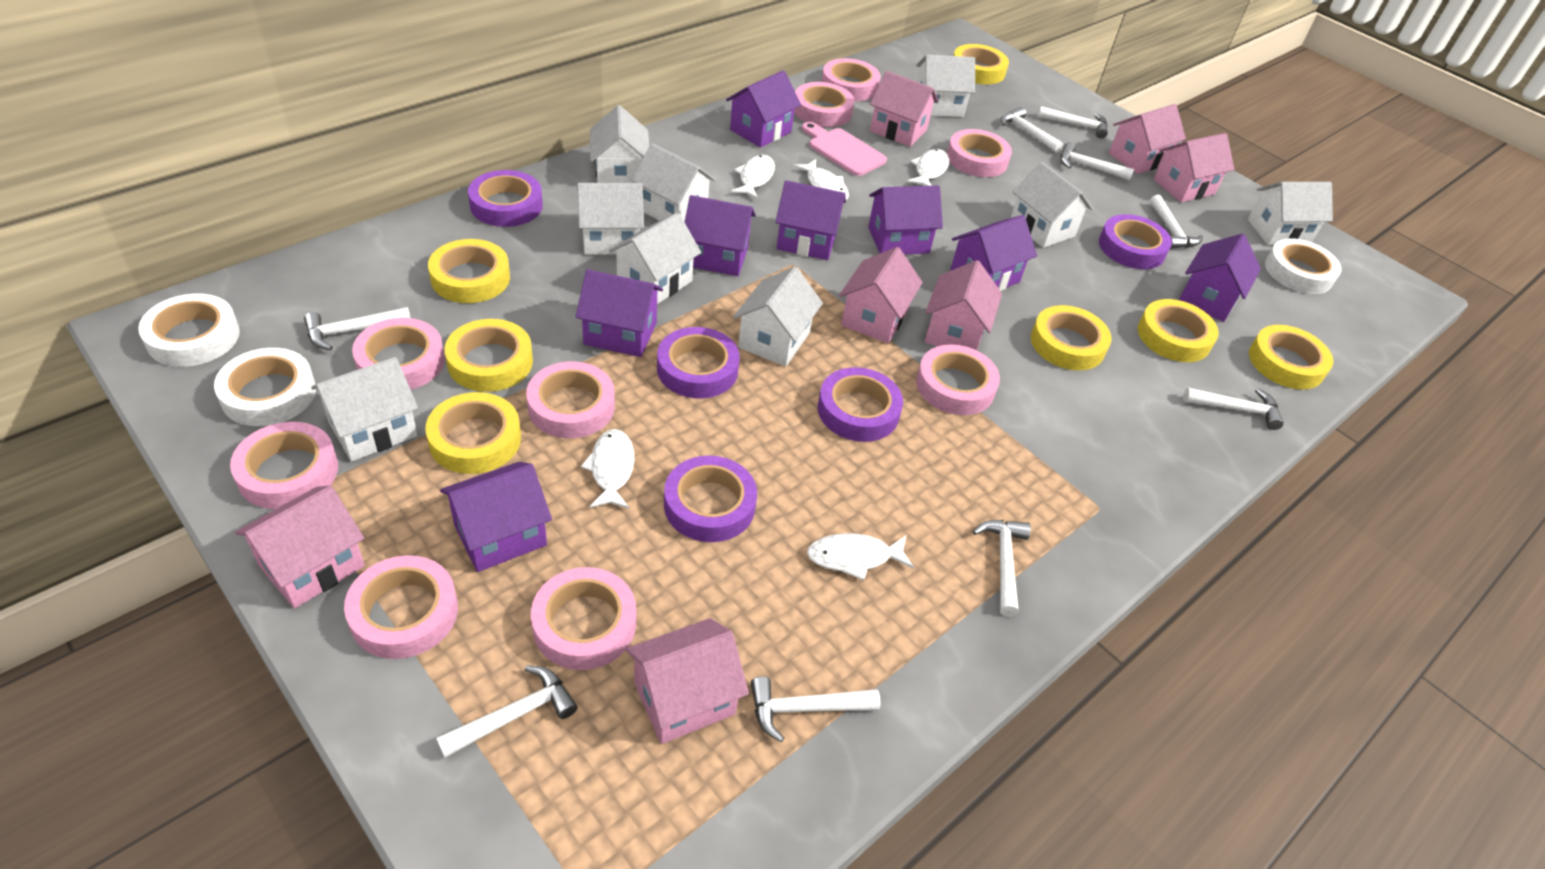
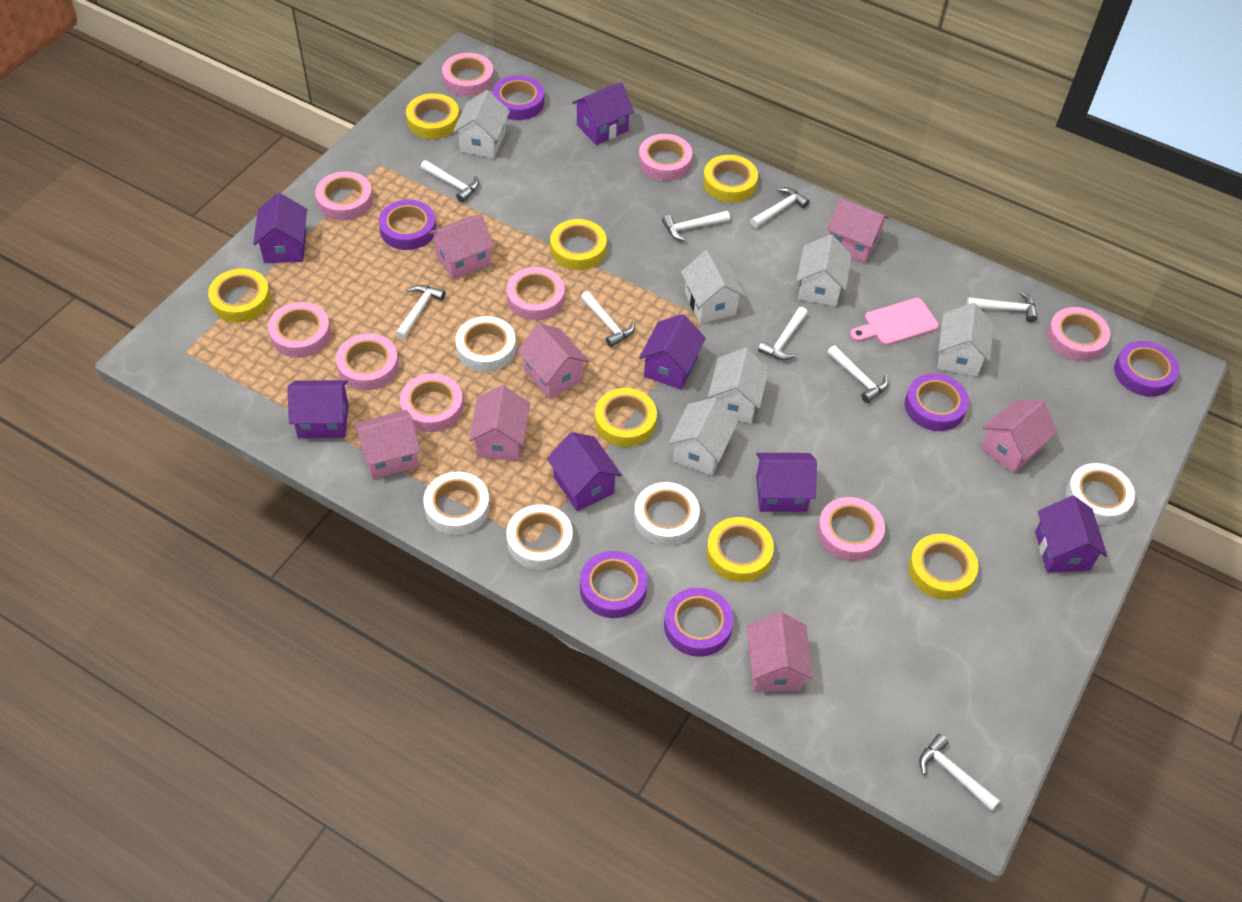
purple house: 8 -> 7
purple tape: 5 -> 6
white fish: 5 -> 0
white house: 9 -> 6
white tape: 3 -> 5

